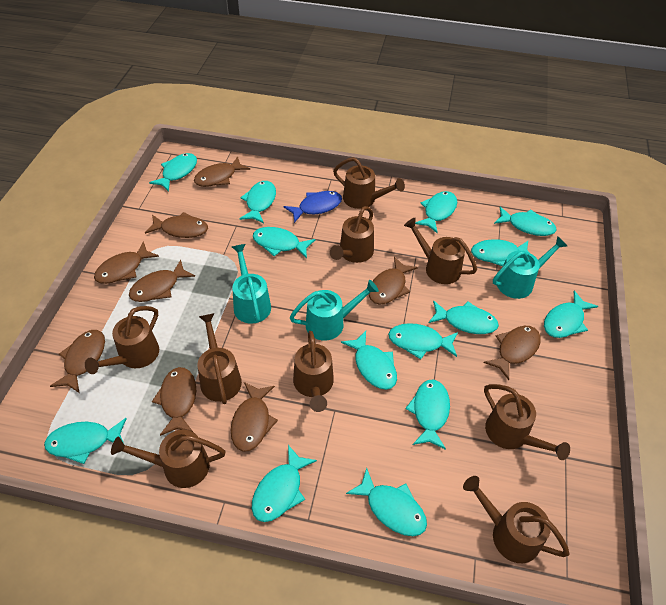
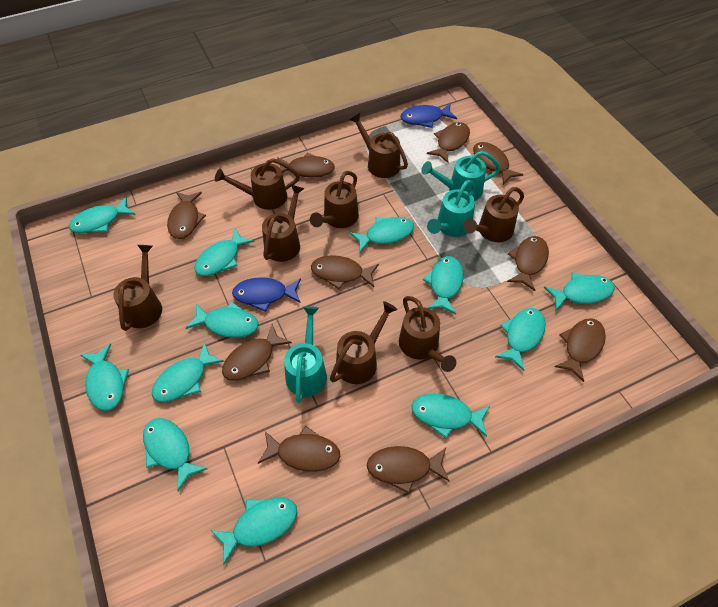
blue fish: 1 -> 2
brown fish: 9 -> 10
brown watering can: 9 -> 8
turquoise fish: 14 -> 12

